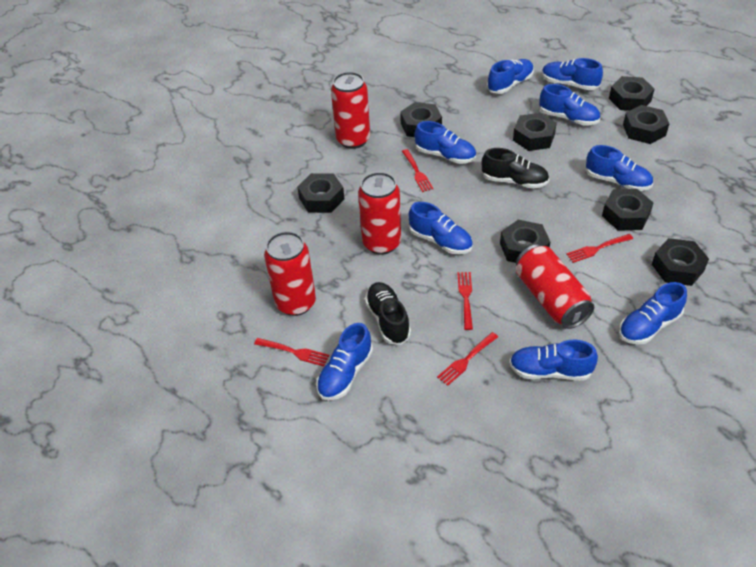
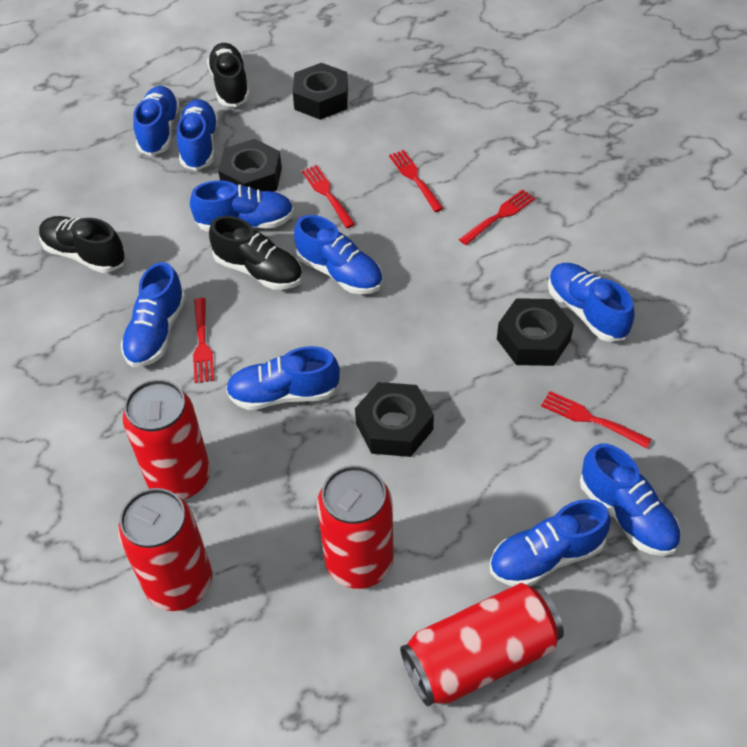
black nut: 8 -> 4
black shoe: 2 -> 3

